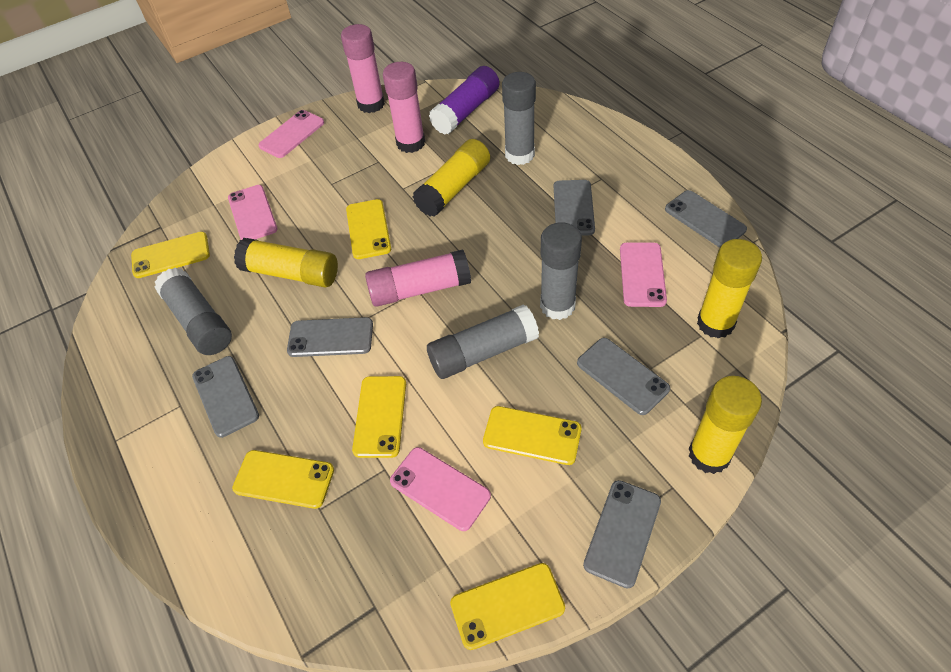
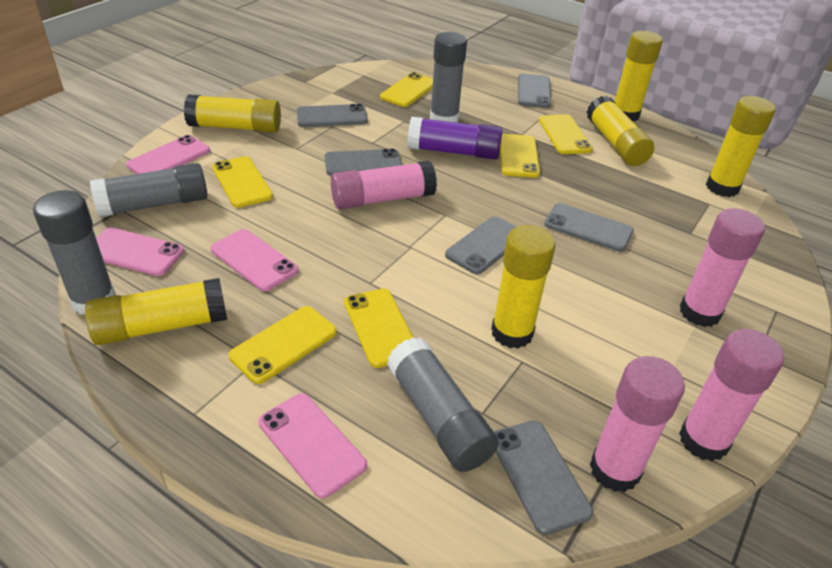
pink glue stick: 3 -> 4
yellow glue stick: 4 -> 6

